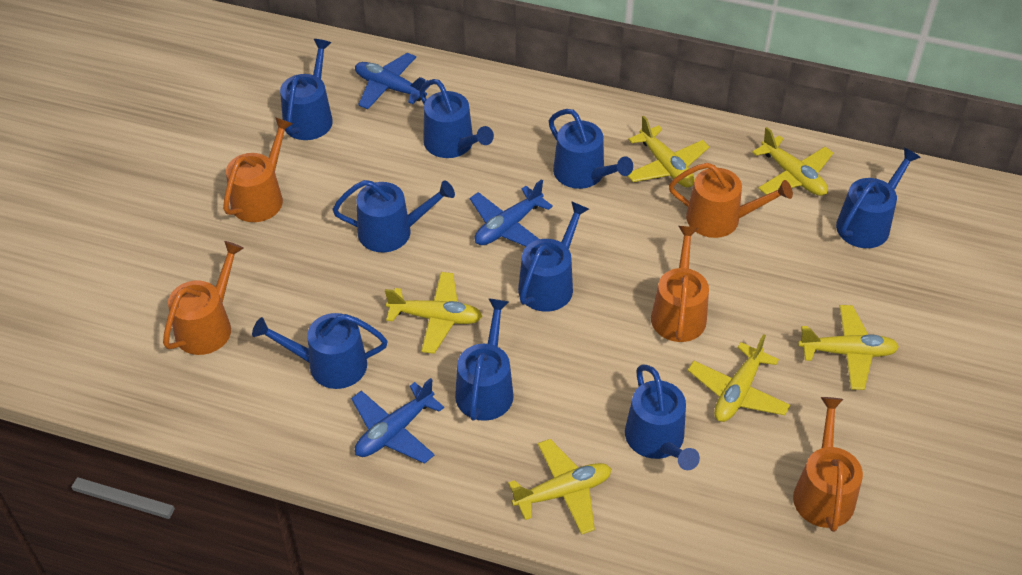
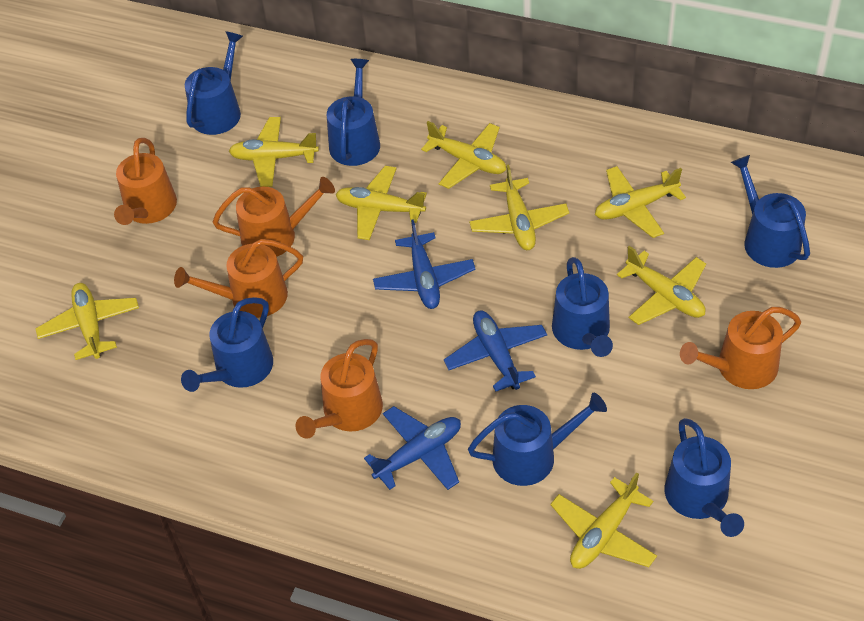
blue watering can: 9 -> 7
yellow plane: 6 -> 8

